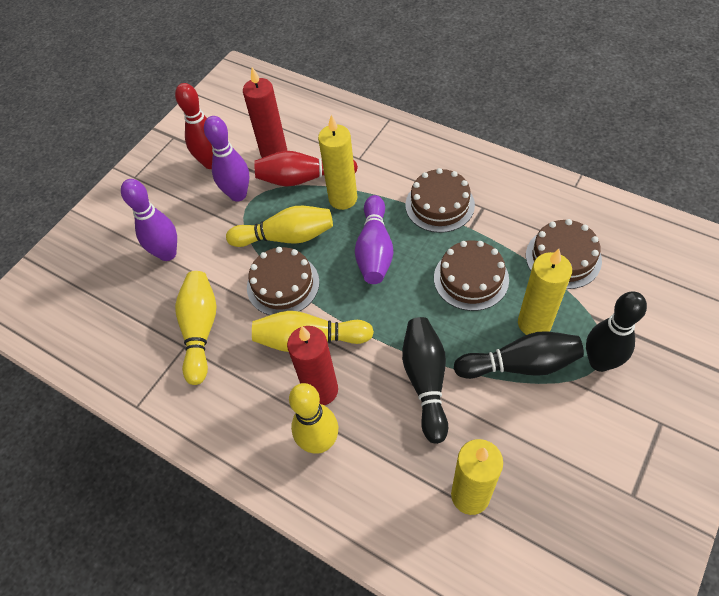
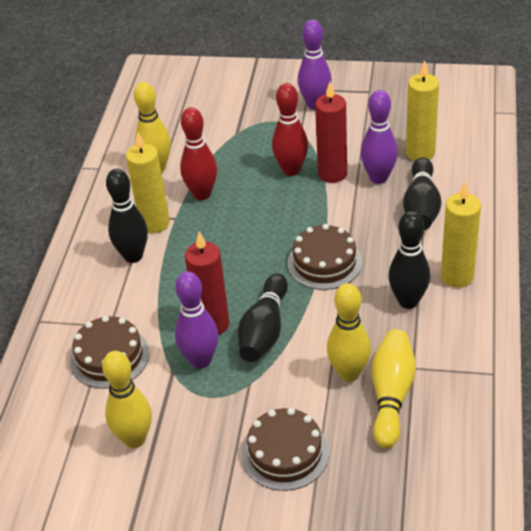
black bowling pin: 3 -> 4
brown cake: 4 -> 3

